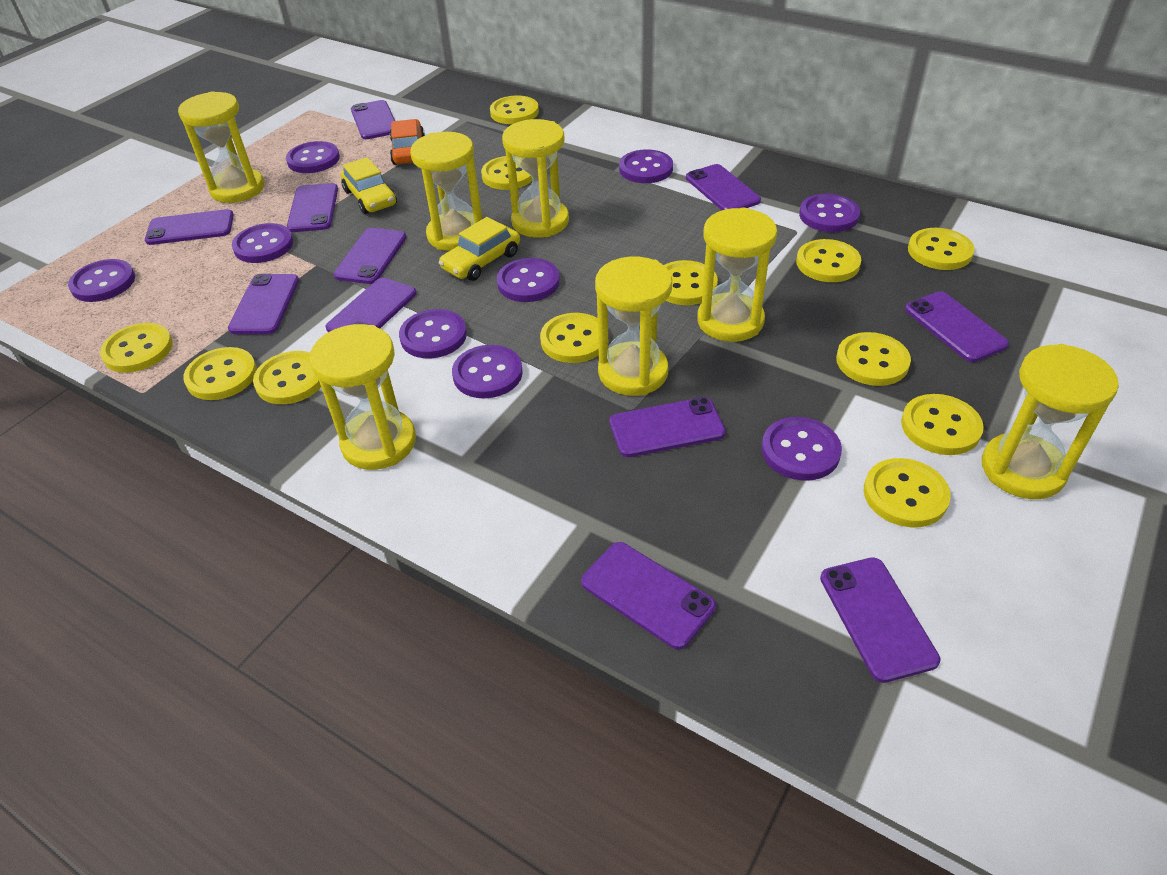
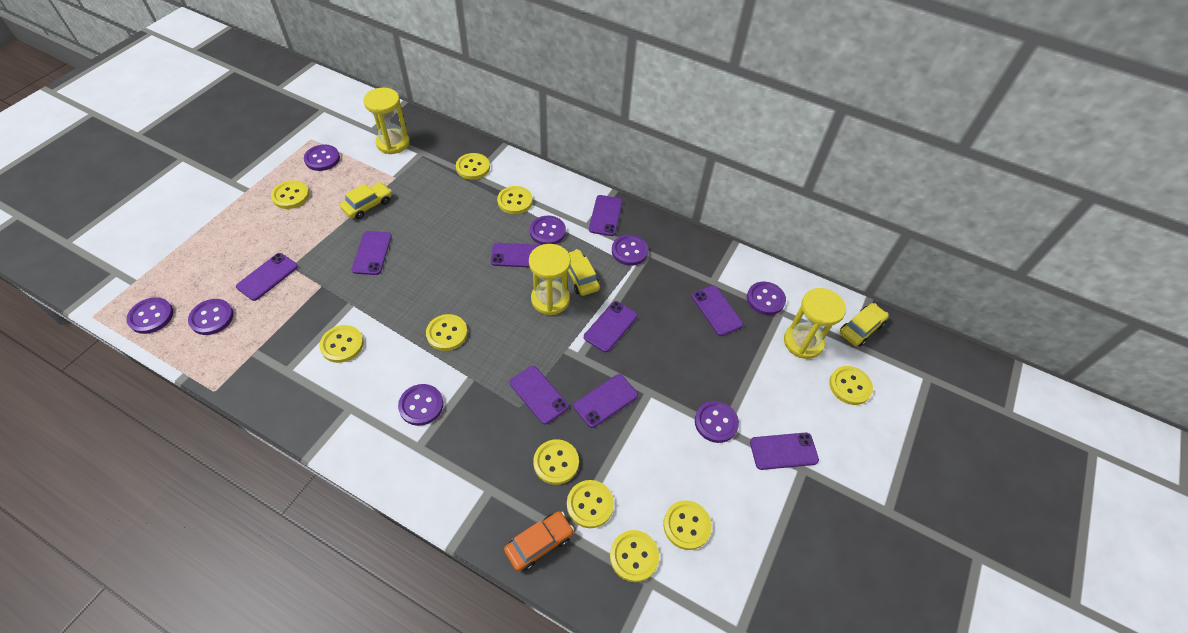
purple button: 9 -> 8
purple phone: 11 -> 9
yellow button: 12 -> 10
yellow car: 2 -> 3
yellow hourglass: 7 -> 3

